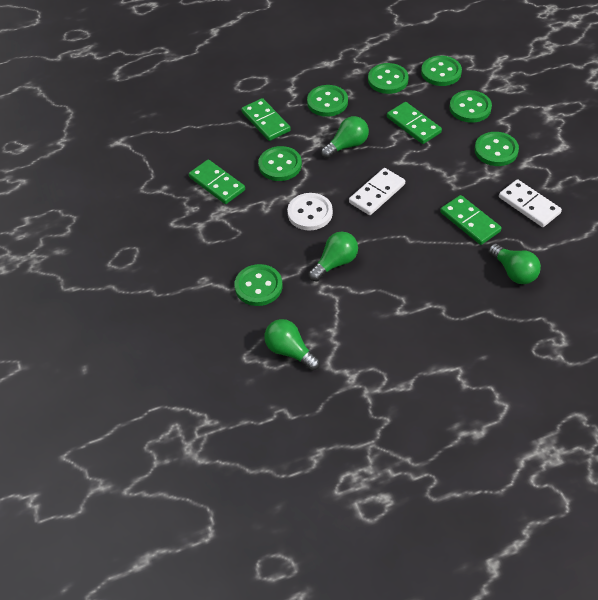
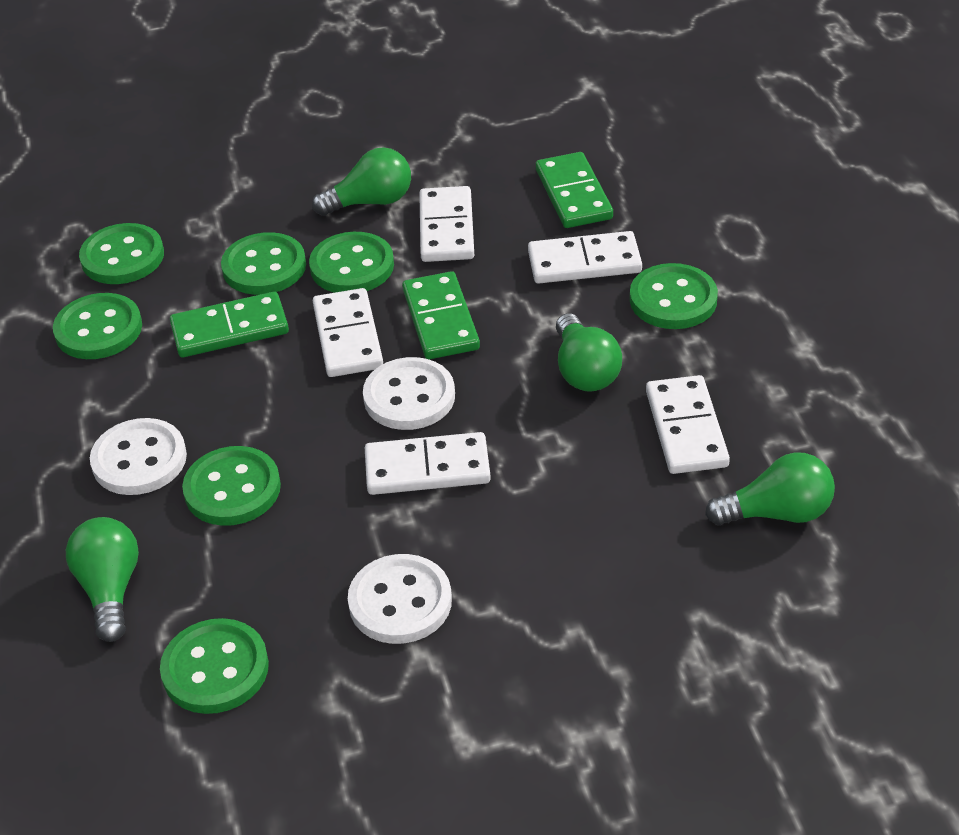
green domino: 4 -> 3
white button: 1 -> 3
white domino: 2 -> 5

